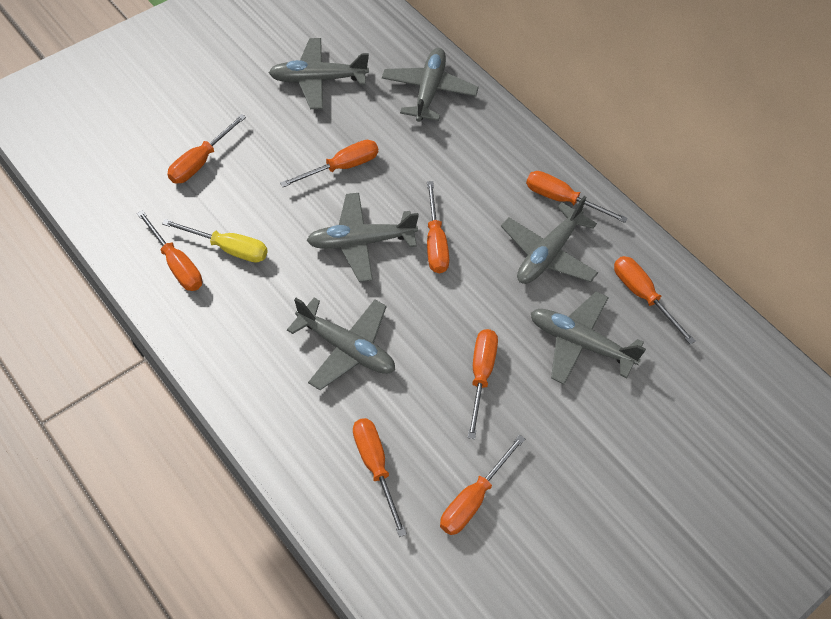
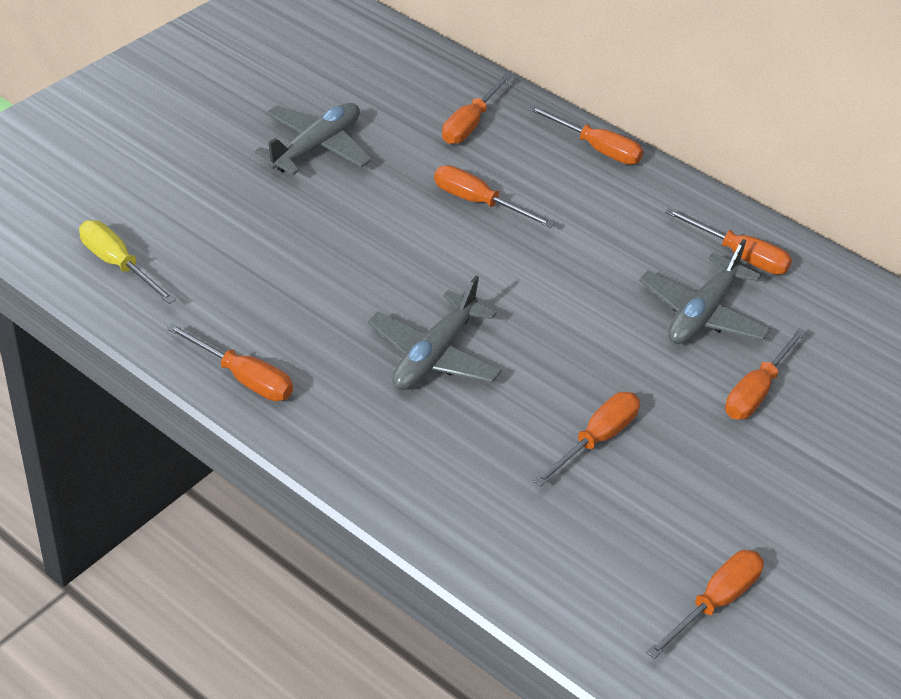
grey plane: 6 -> 3
orange screwdriver: 9 -> 8

